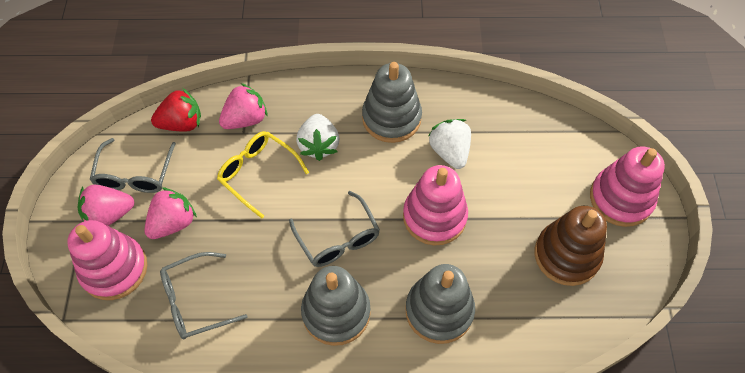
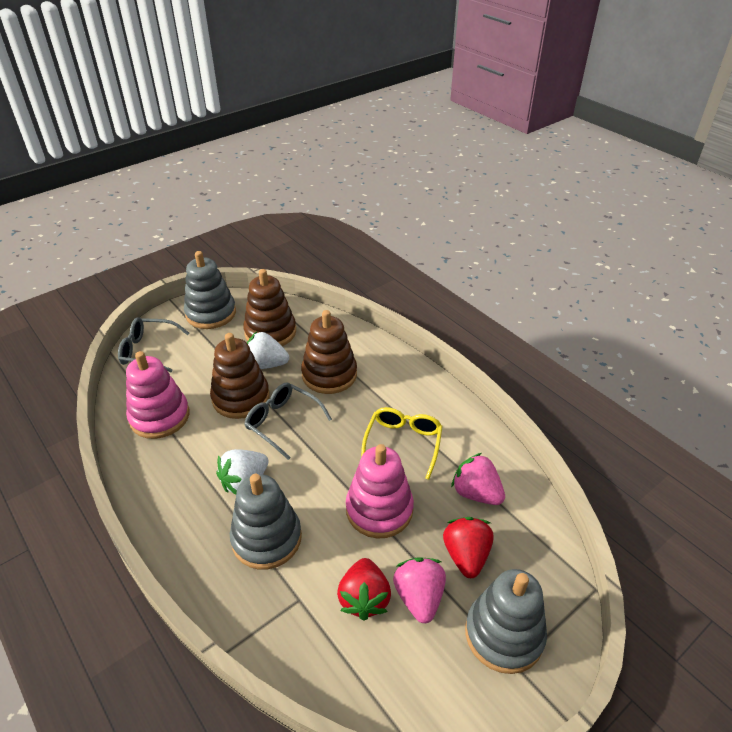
brown stacking toy: 1 -> 3
grey glasses: 3 -> 2
pink stacking toy: 3 -> 2
pink strawberry: 3 -> 2
red strawberry: 1 -> 2

